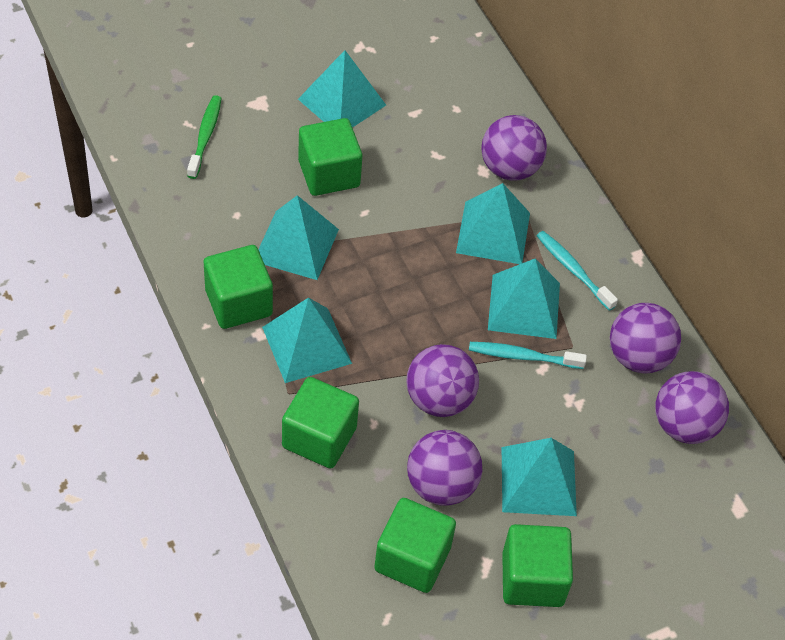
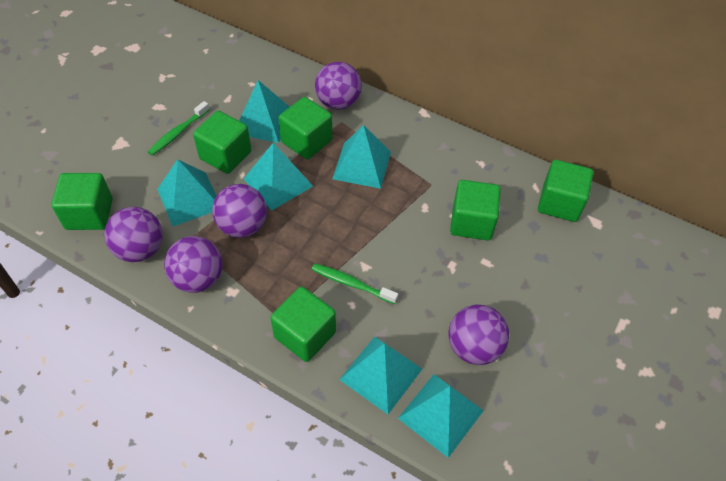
green cube: 5 -> 6
green toothbrush: 1 -> 2
turquoise toothbrush: 2 -> 0

